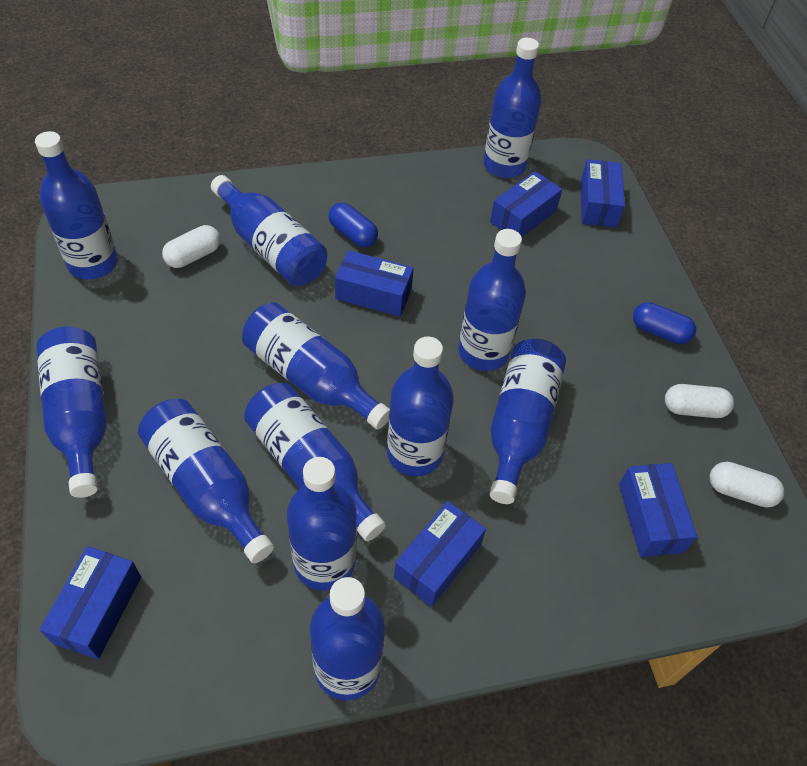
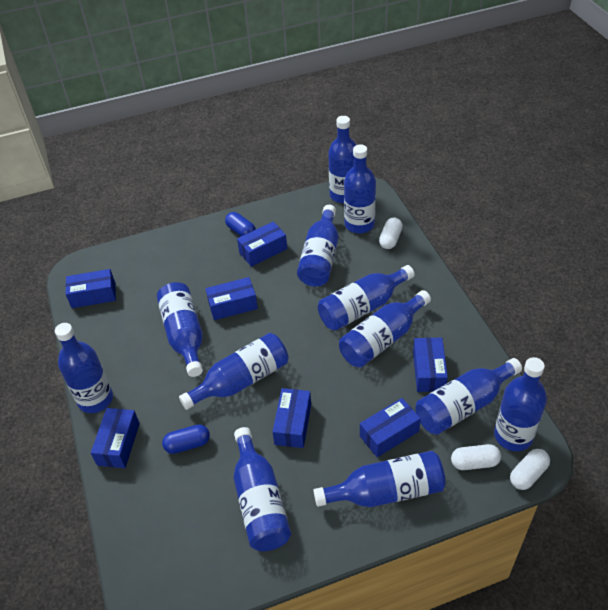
blue box: 6 -> 7

